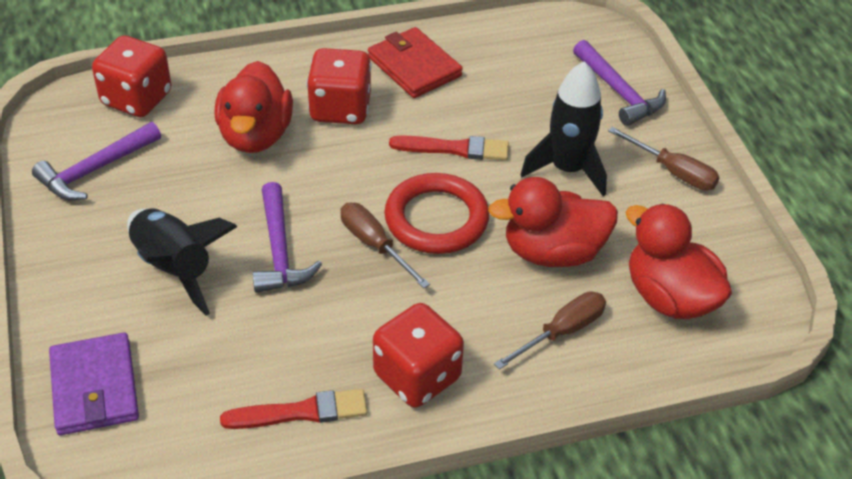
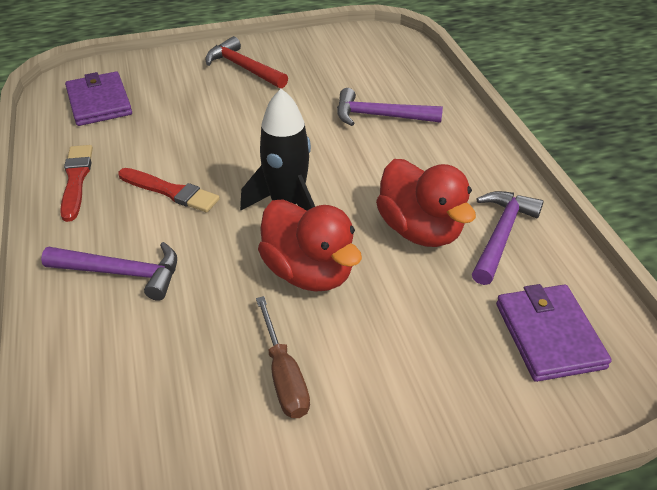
black rocket: 2 -> 1
brown screwdriver: 3 -> 1
purple wallet: 1 -> 2
red dice: 3 -> 0
red duck: 3 -> 2
red hammer: 0 -> 1
red ring: 1 -> 0
red wallet: 1 -> 0

